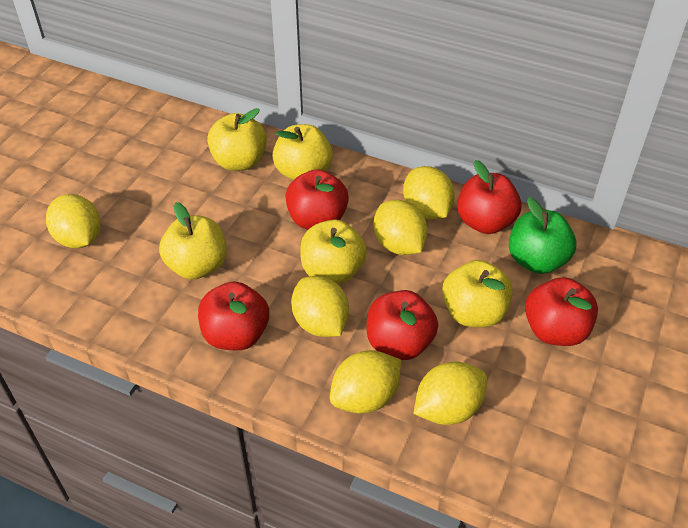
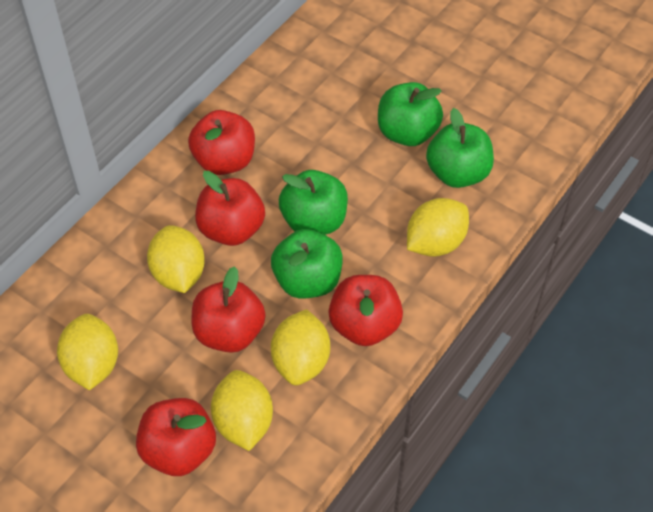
green apple: 1 -> 4
yellow apple: 5 -> 0
yellow lemon: 6 -> 5

